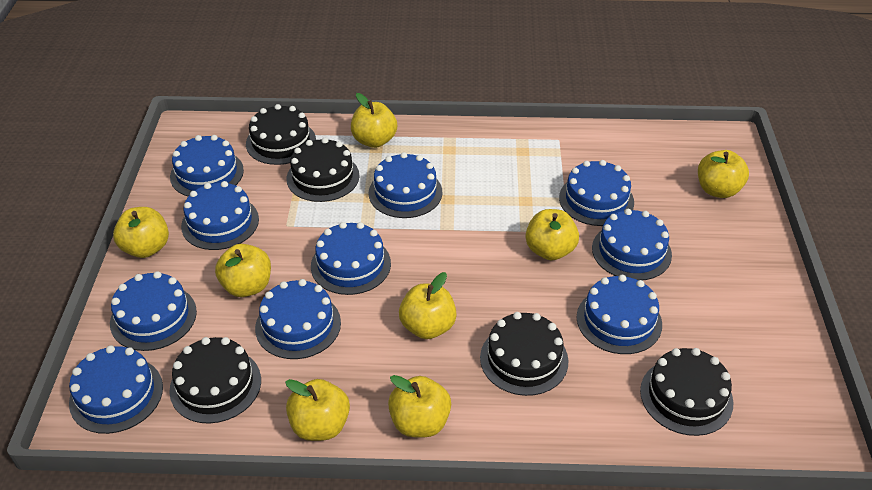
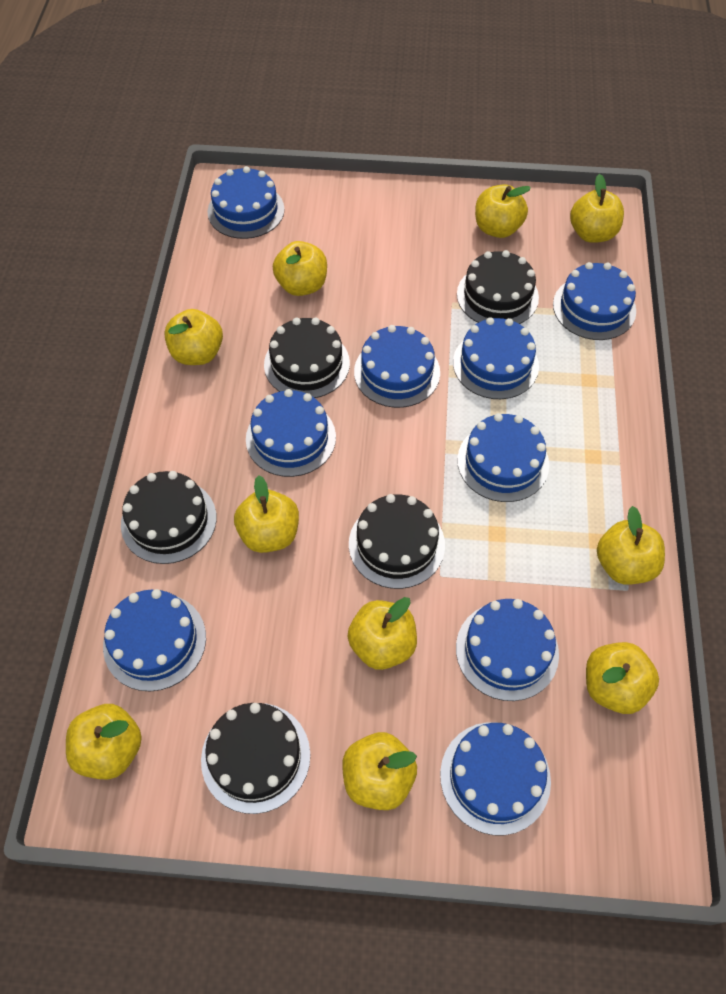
blue cake: 10 -> 9
yellow apple: 8 -> 10

